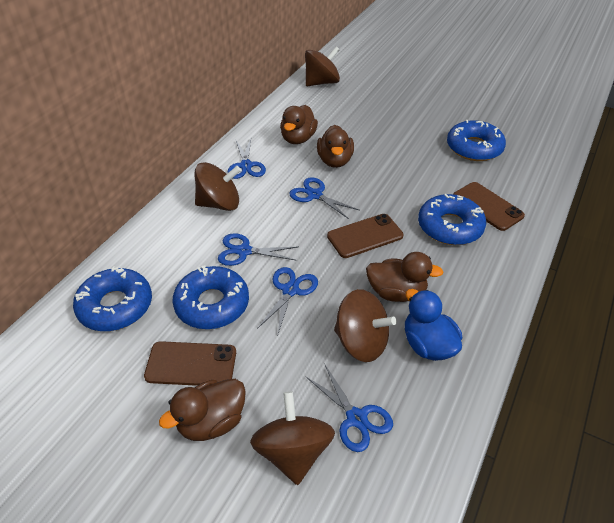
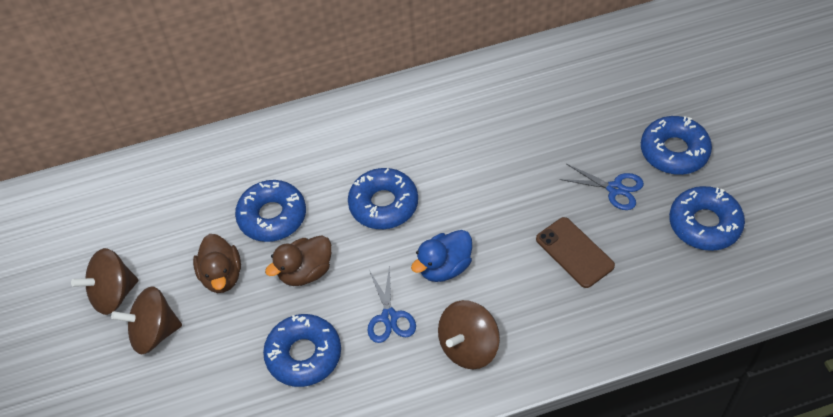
blue donut: 4 -> 5
blue scissors: 5 -> 2
brown duck: 4 -> 2
brown phone: 3 -> 1
brown spinning top: 4 -> 3

